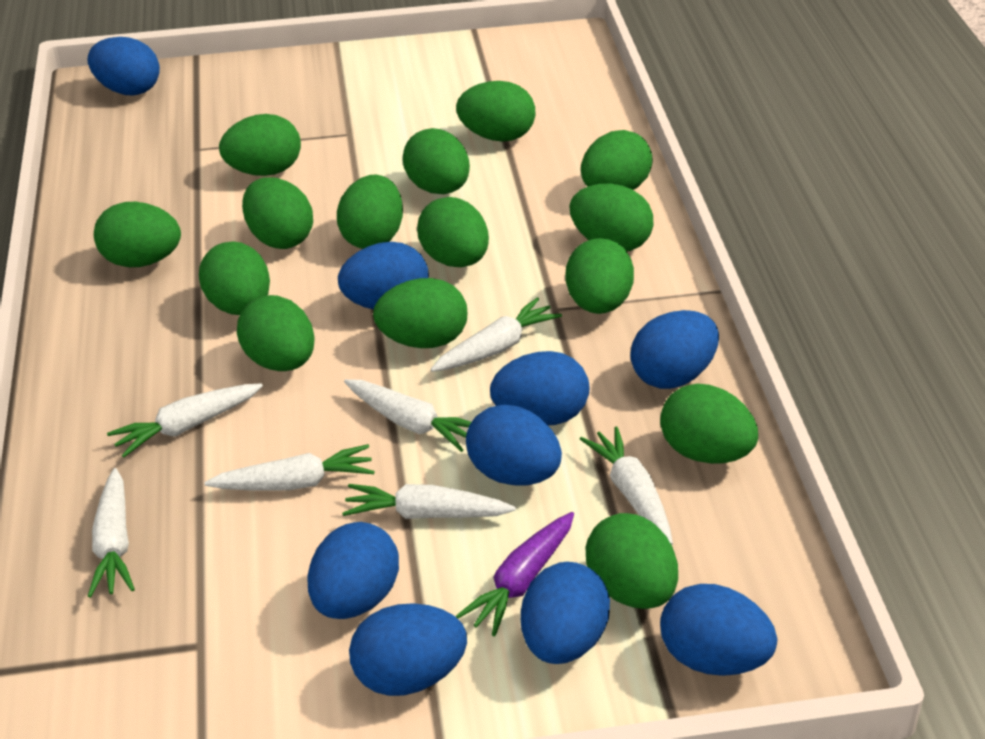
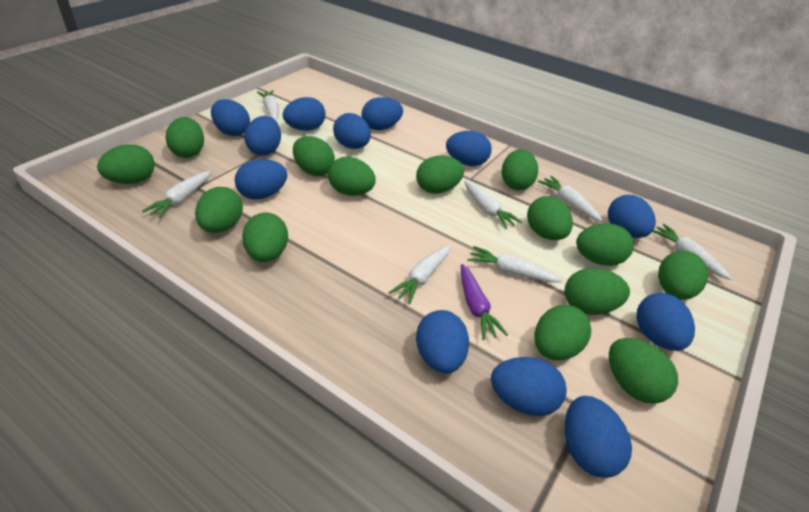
blue egg: 9 -> 12
green egg: 15 -> 14

